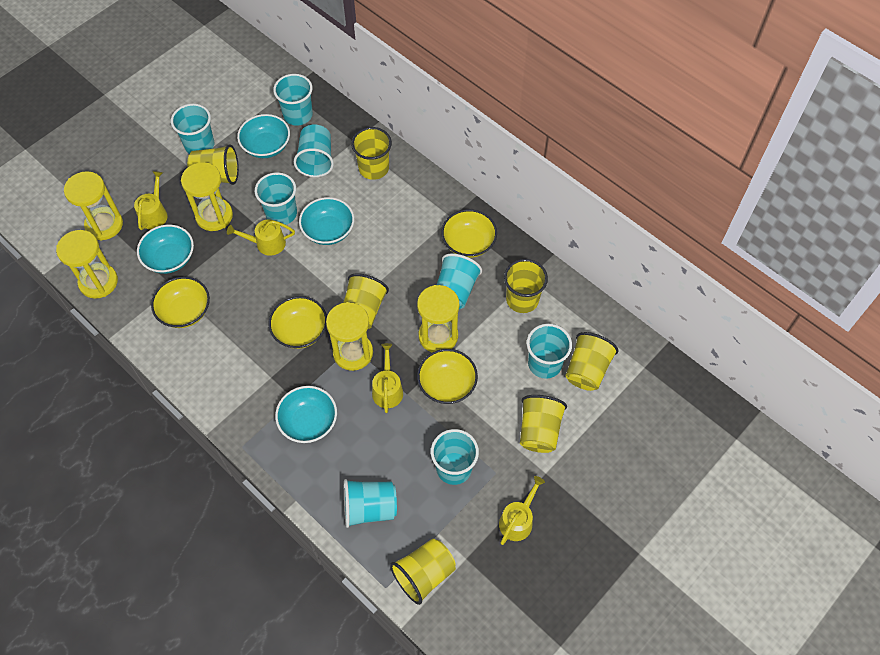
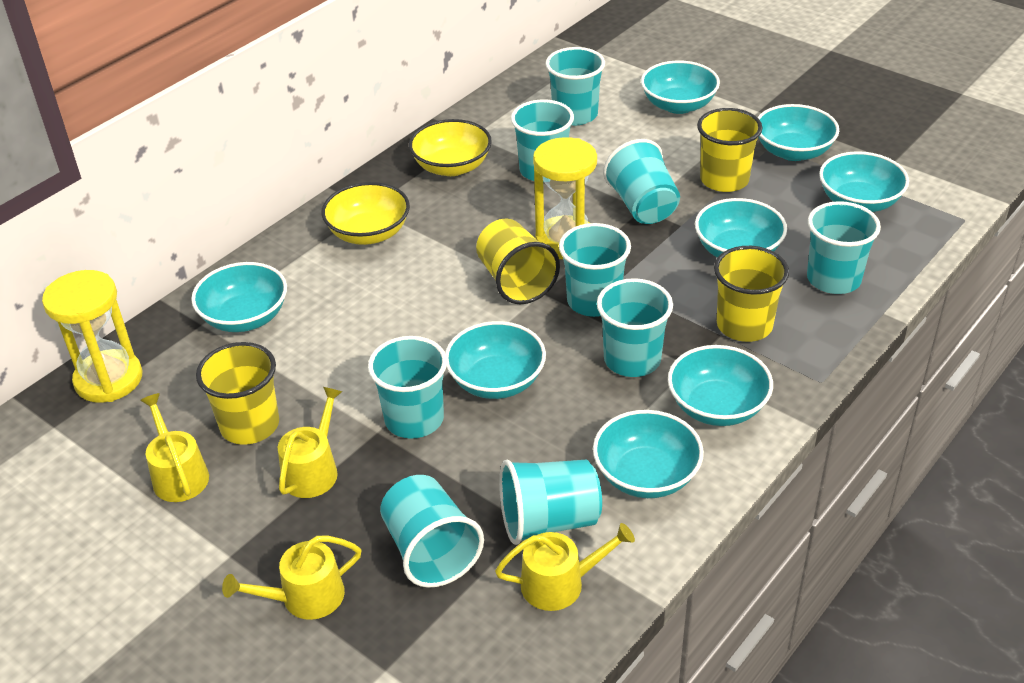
turquoise bowl: 4 -> 8
turquoise cup: 8 -> 9
yellow bowl: 4 -> 2
yellow cup: 7 -> 4
yellow hourglass: 5 -> 2

